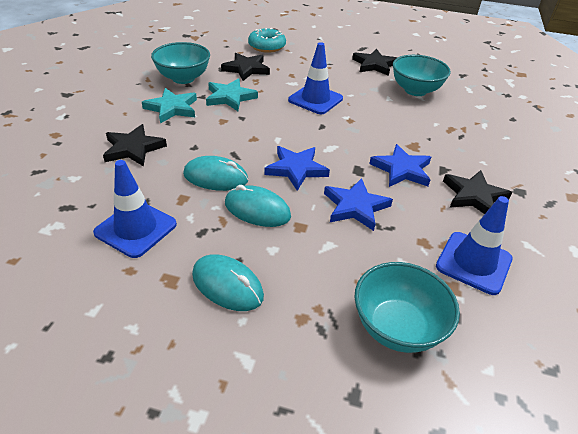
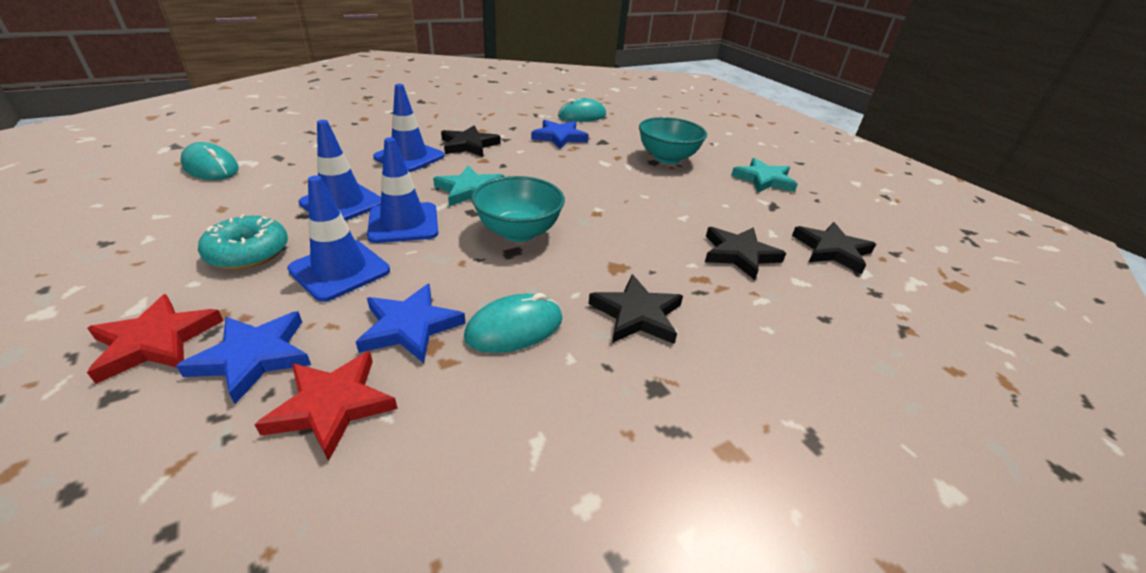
blue traffic cone: 3 -> 4
red star: 0 -> 2
turquoise bowl: 3 -> 2

